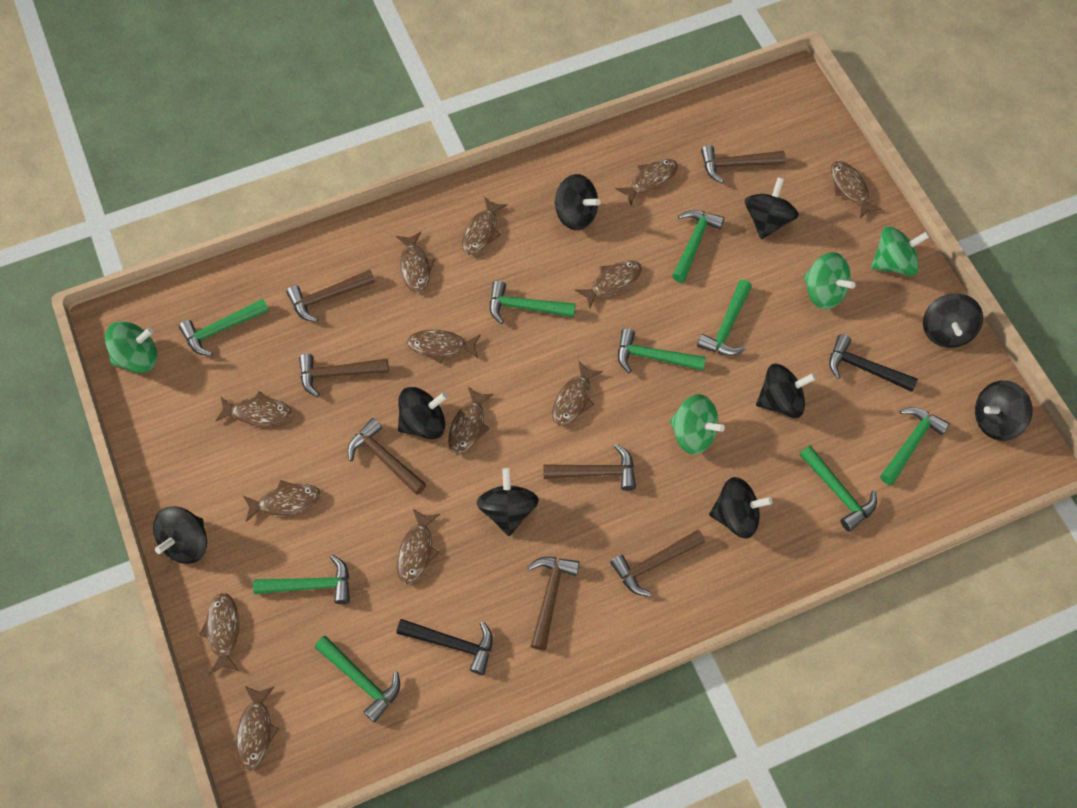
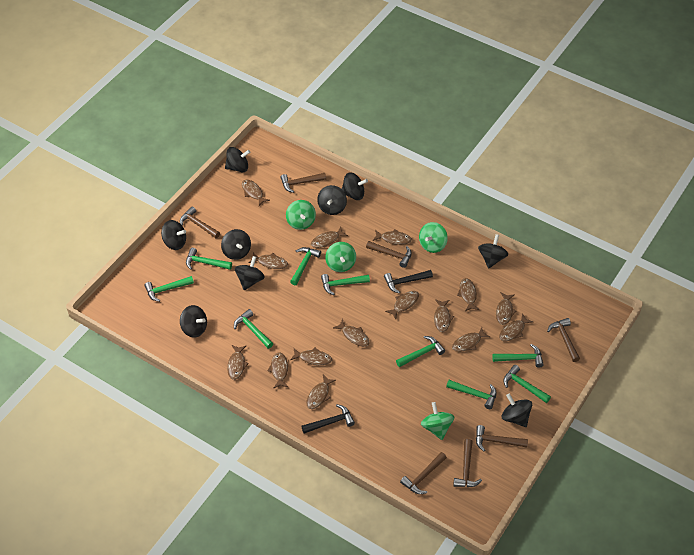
brown fish: 13 -> 15

